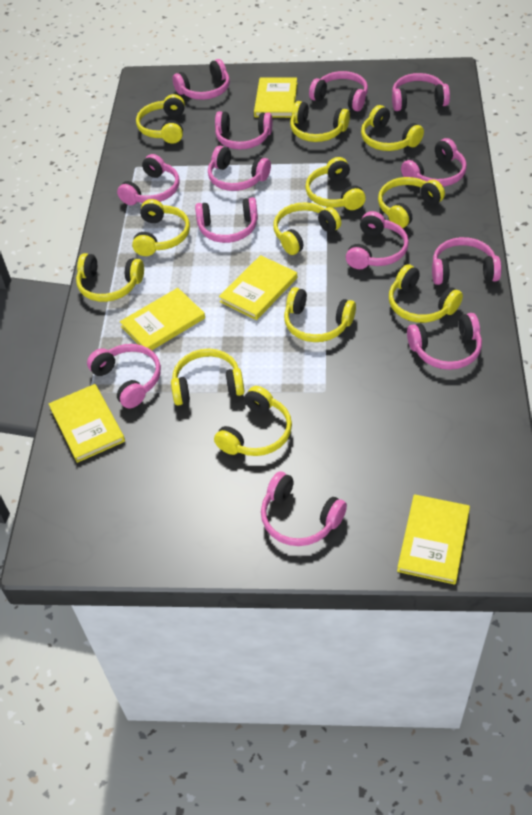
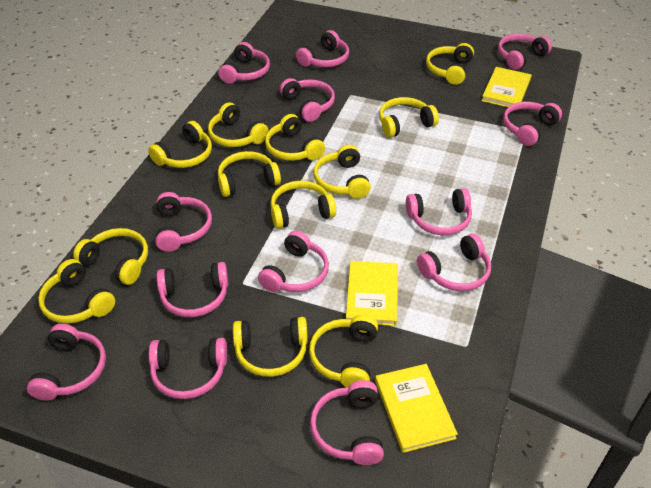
yellow book: 5 -> 3

